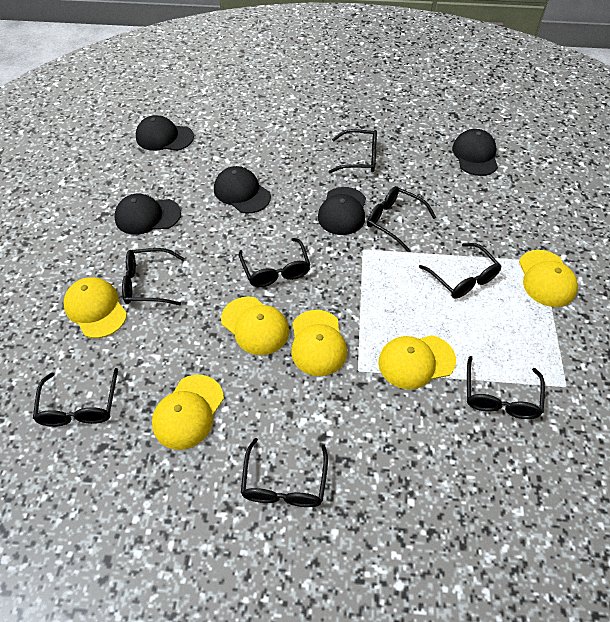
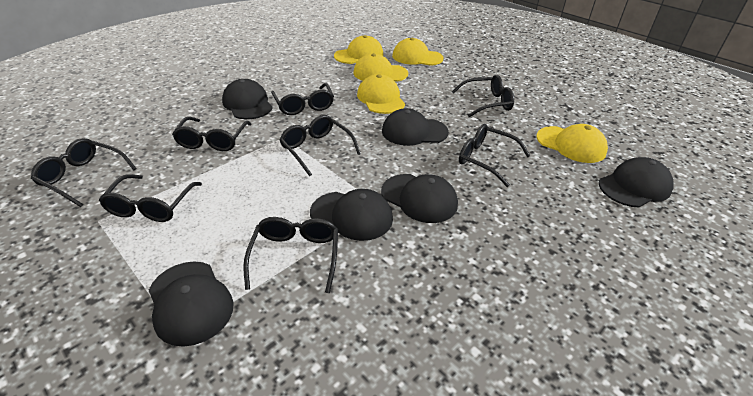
black cap: 5 -> 6
yellow cap: 6 -> 5

